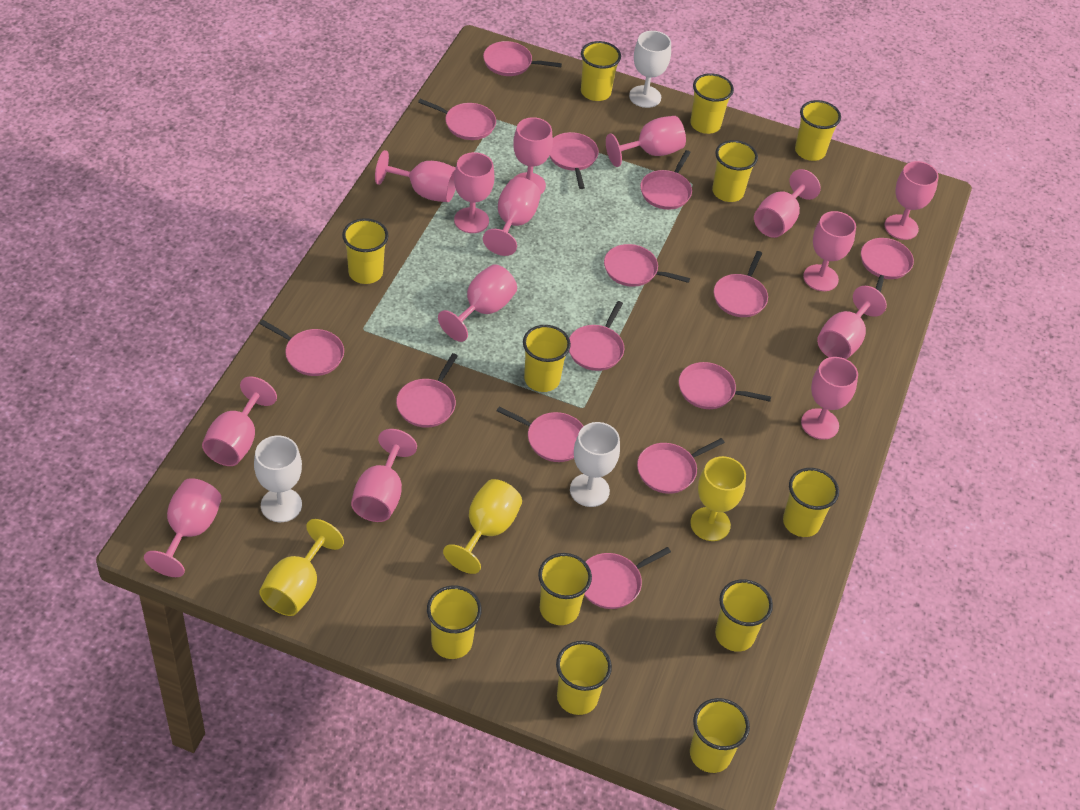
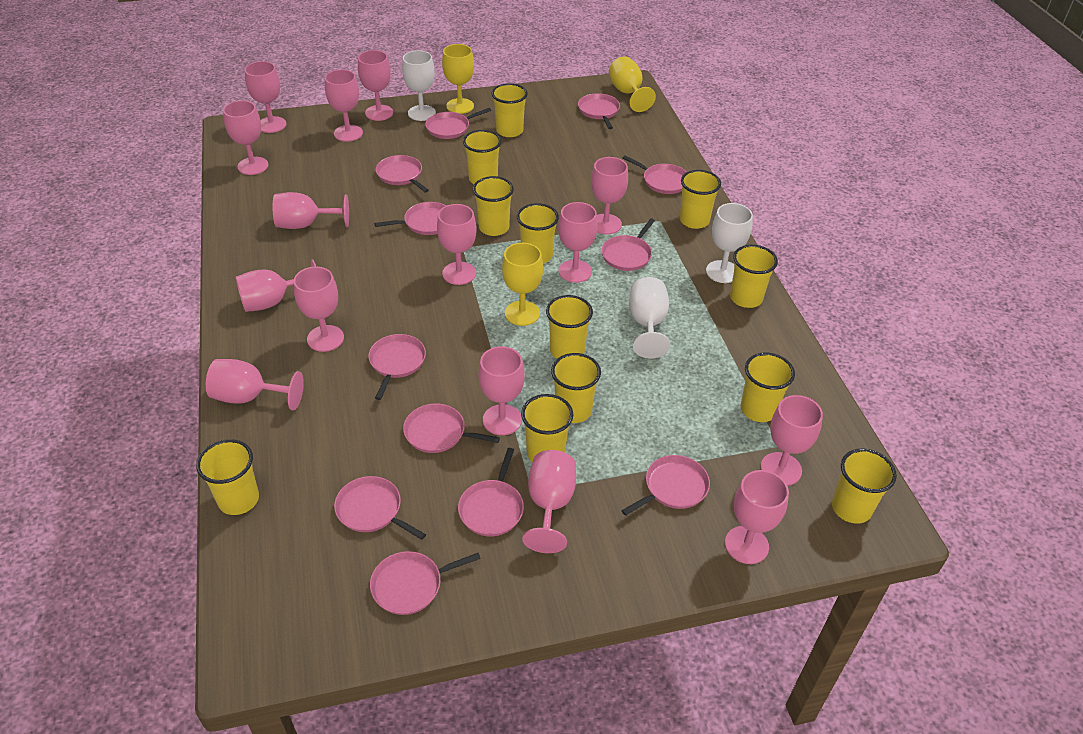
pink goblet: 14 -> 15
pink pan: 14 -> 12

